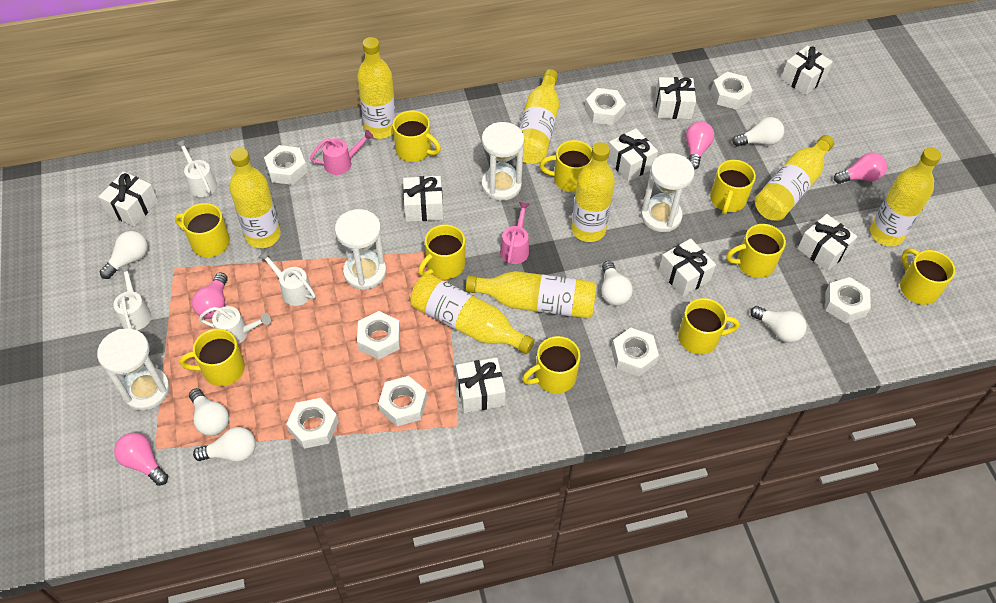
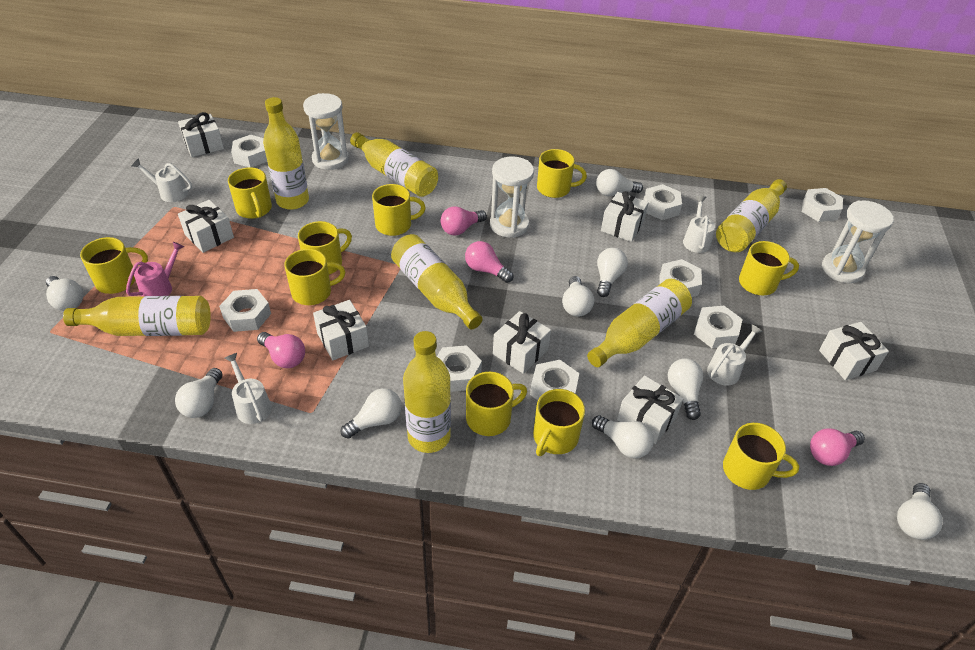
pink watering can: 2 -> 1
white gift: 8 -> 7
white hourglass: 4 -> 3
white light bulb: 6 -> 9
yellow bottle: 8 -> 7

